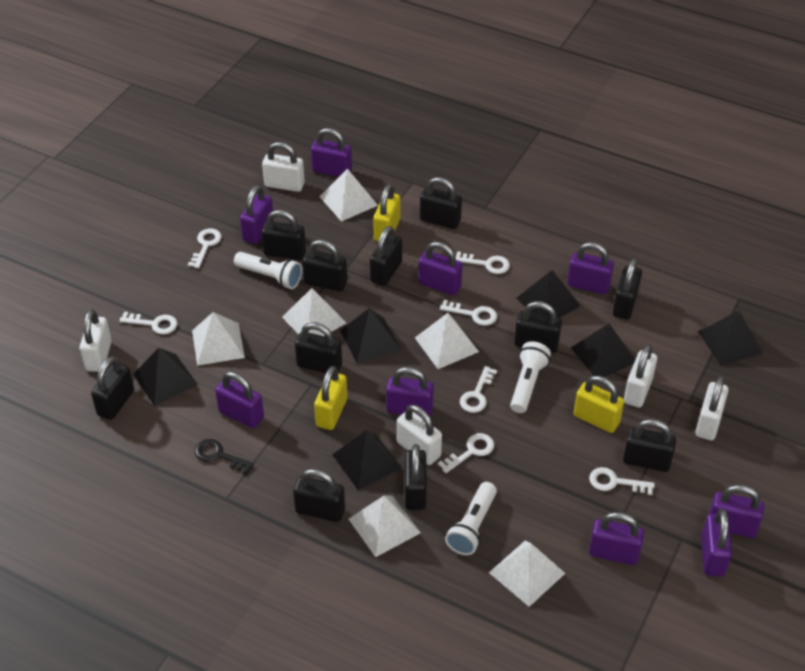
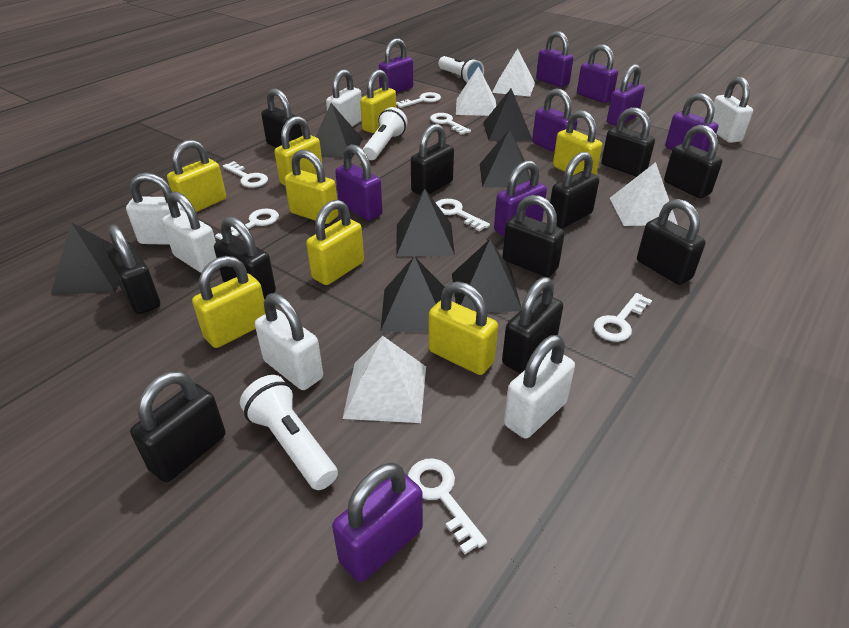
black key: 1 -> 0
black pyramid: 6 -> 7
white padlock: 5 -> 6
white pyramid: 6 -> 4
yellow padlock: 3 -> 8

